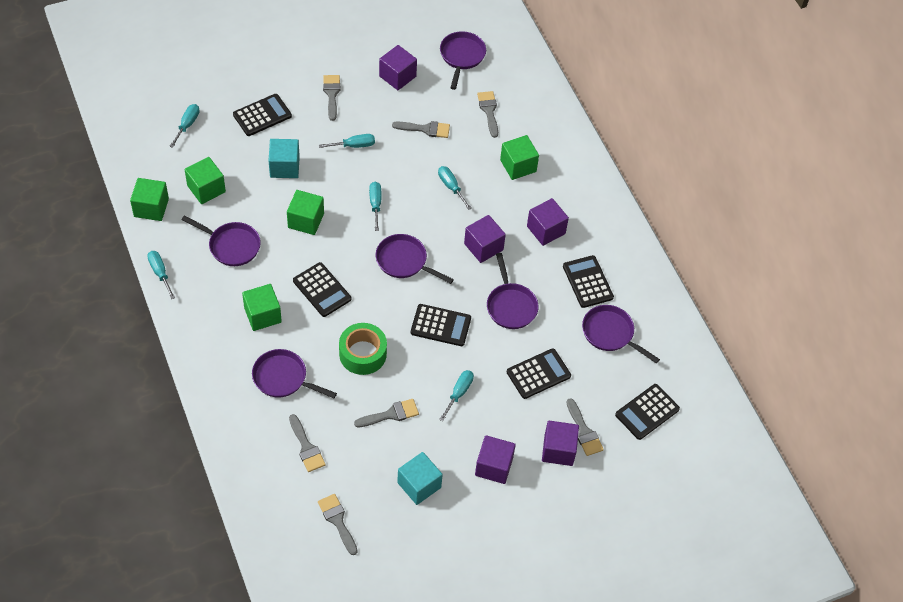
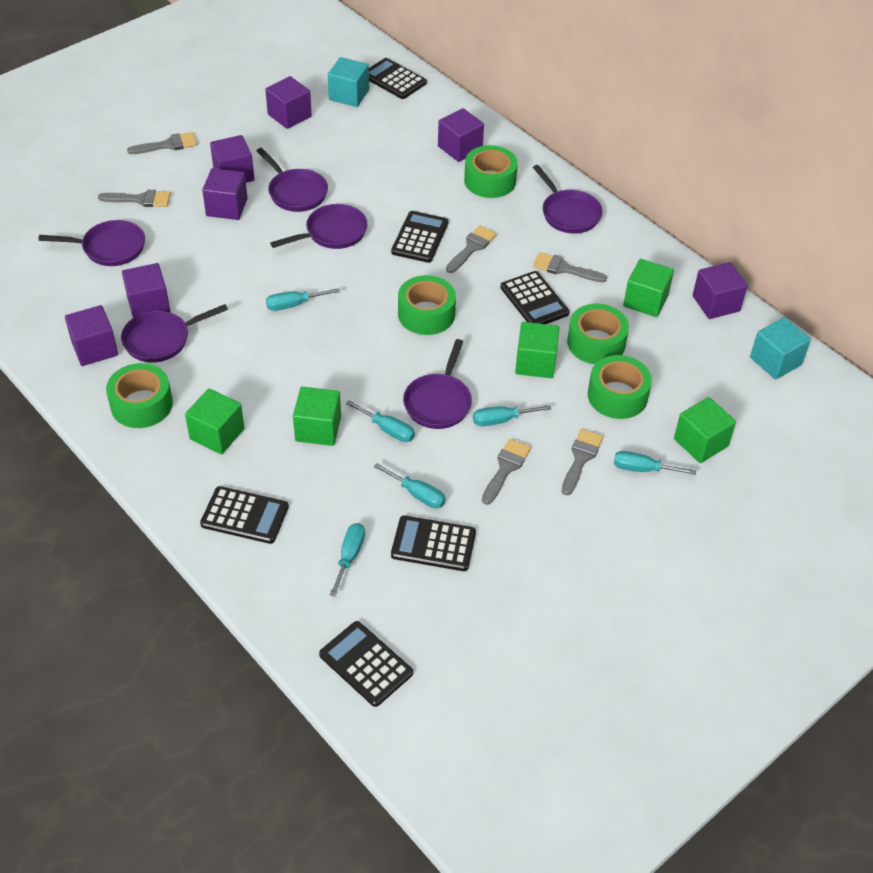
green tape: 1 -> 5
grey brush: 7 -> 6
purple cube: 5 -> 7

